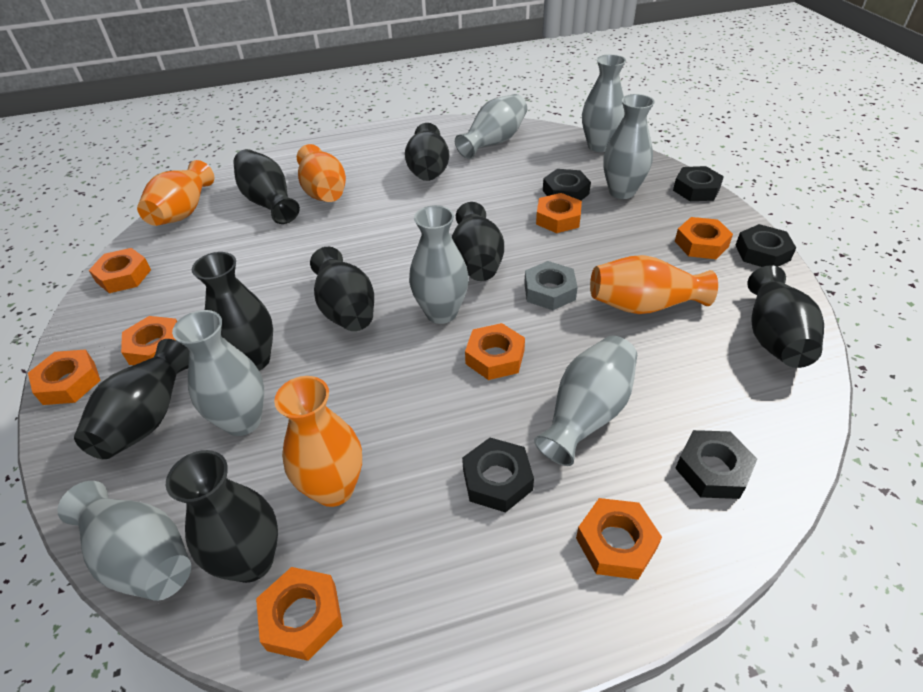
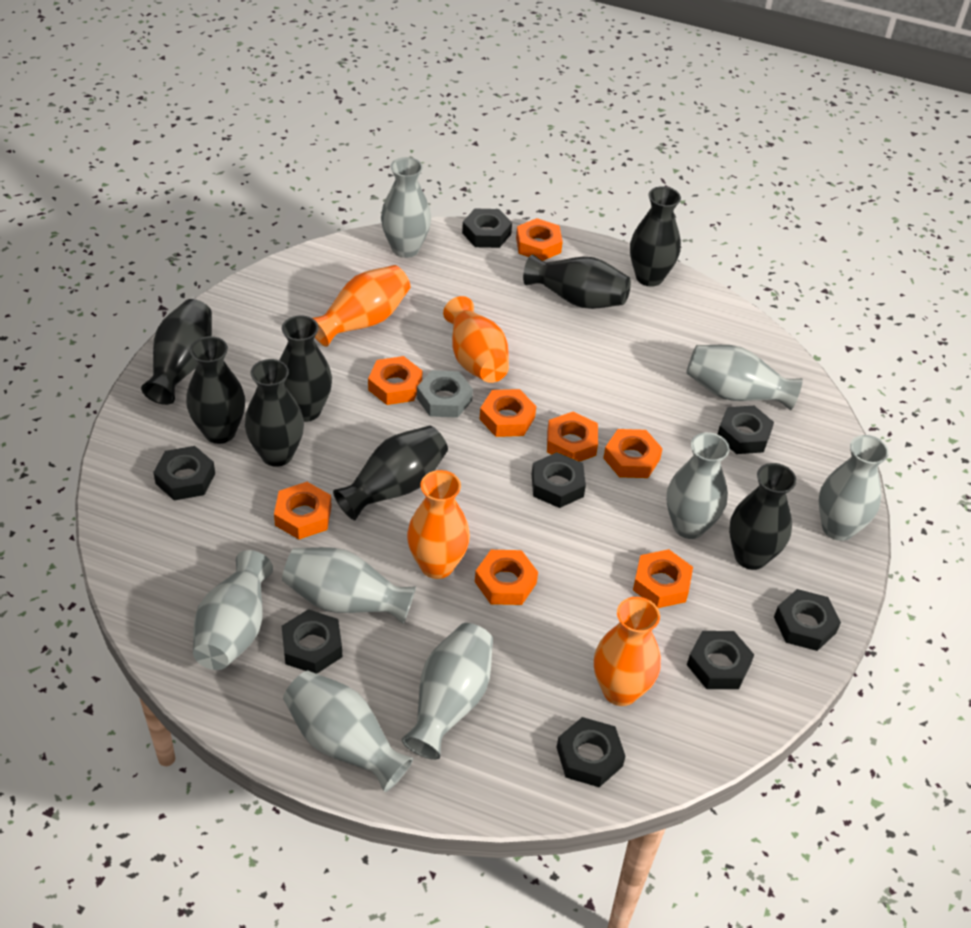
black nut: 5 -> 8
grey vase: 7 -> 8

